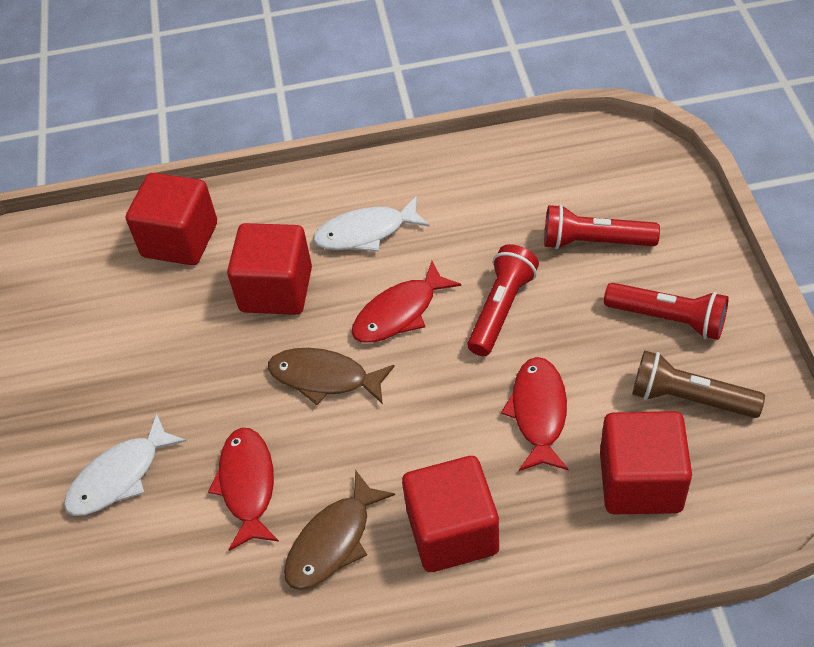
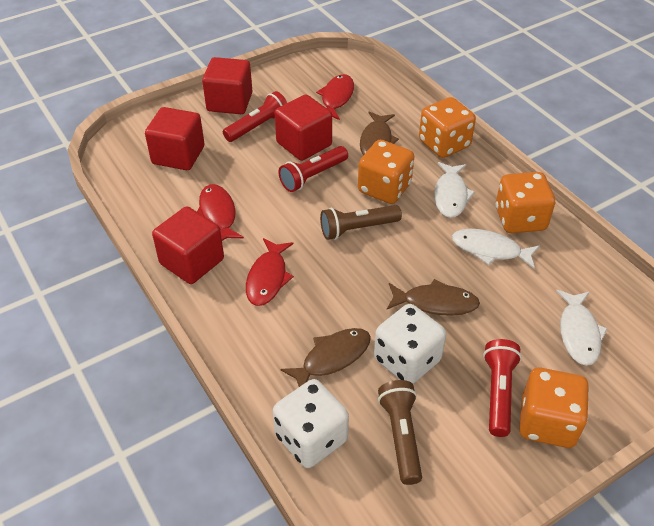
brown fish: 2 -> 3
brown flashlight: 1 -> 2
orange dice: 0 -> 4
white dice: 0 -> 2
white fish: 2 -> 3

